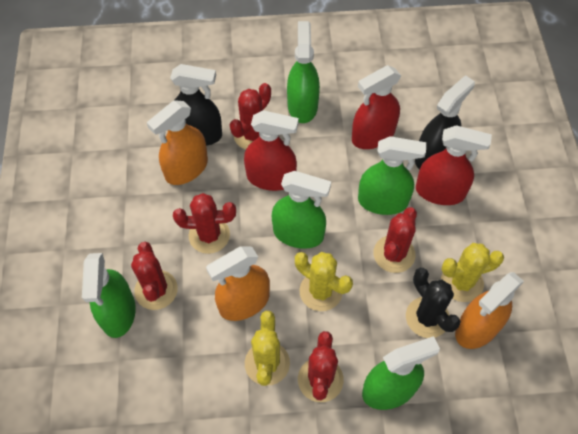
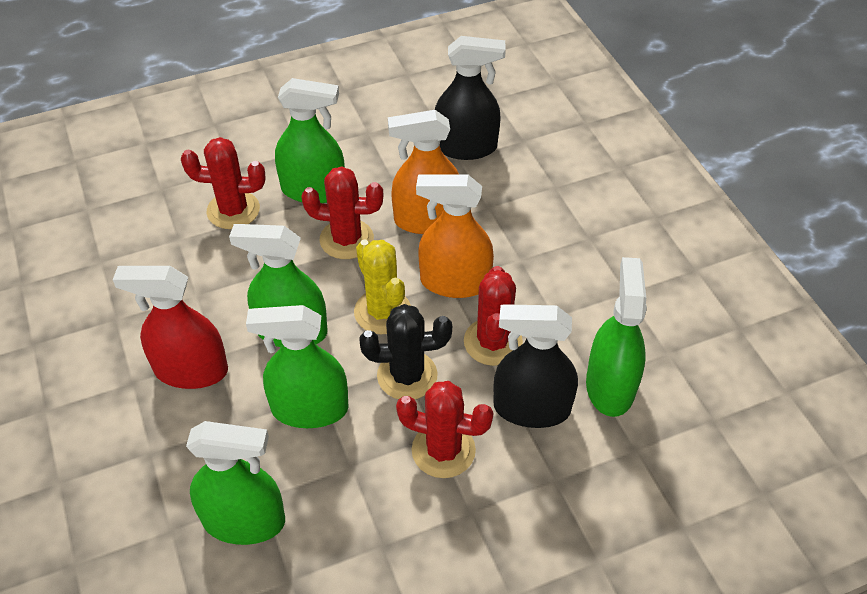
orange spray bottle: 3 -> 2
red cactus: 5 -> 4
red spray bottle: 3 -> 1
yellow cactus: 3 -> 1

